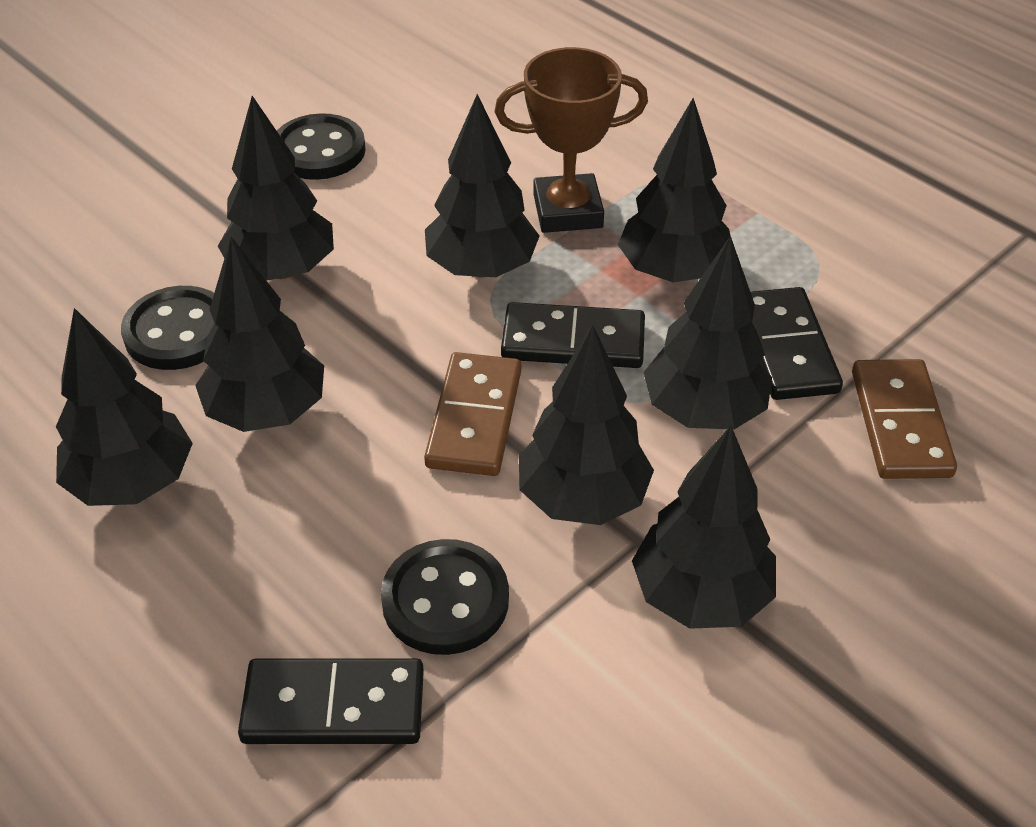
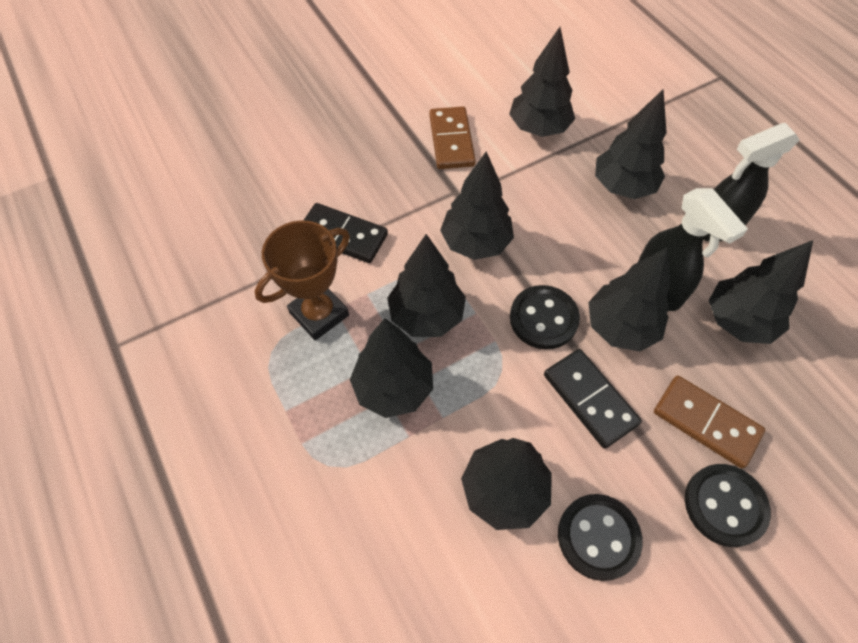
black domino: 3 -> 2
black spray bottle: 0 -> 2

